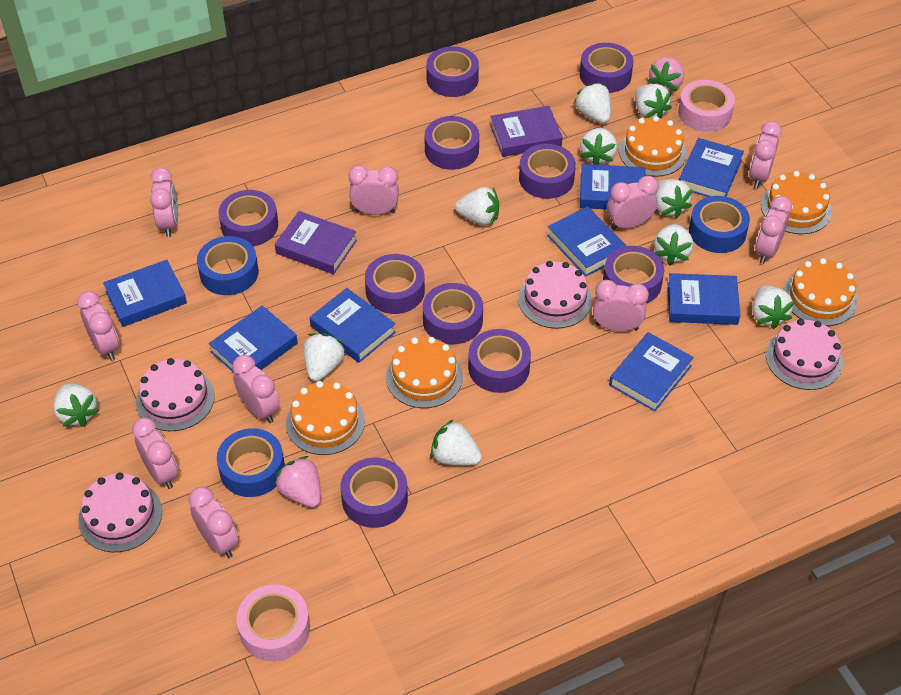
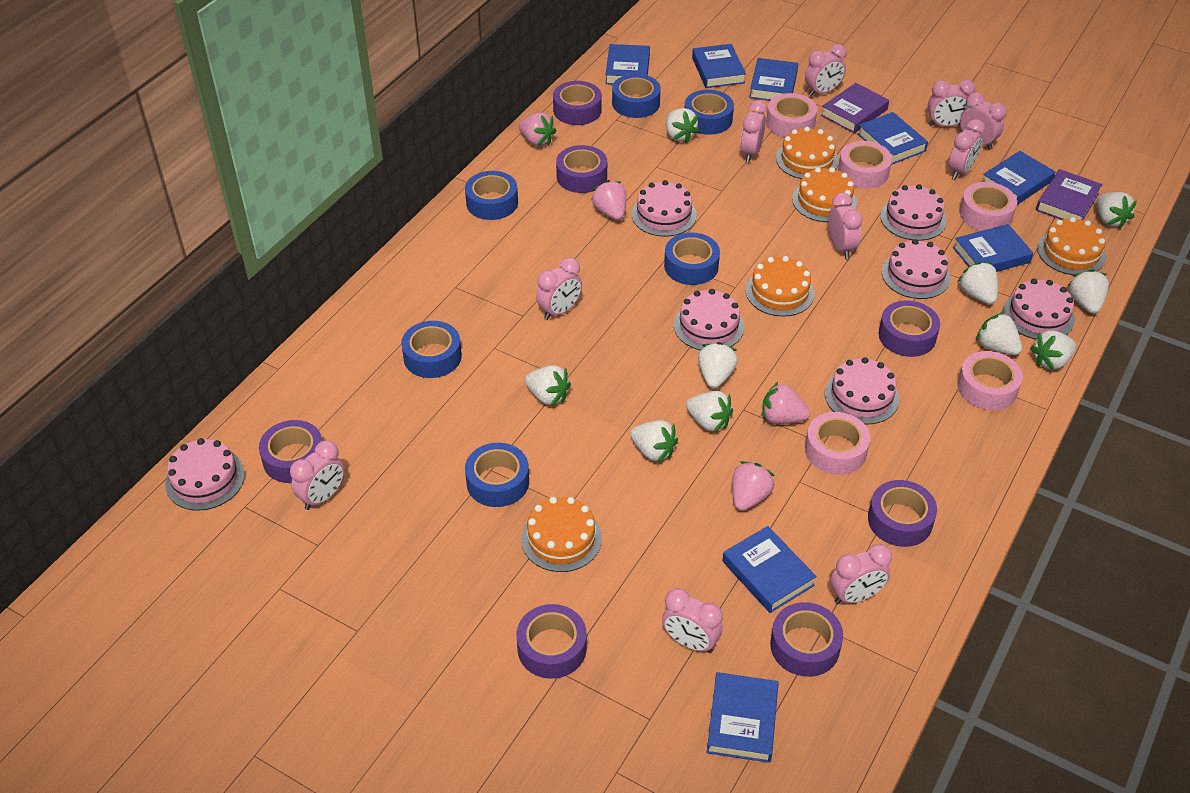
blue tape: 3 -> 6
pink cake: 4 -> 7
pink strawberry: 2 -> 4
pink tape: 2 -> 5
purple tape: 10 -> 7

